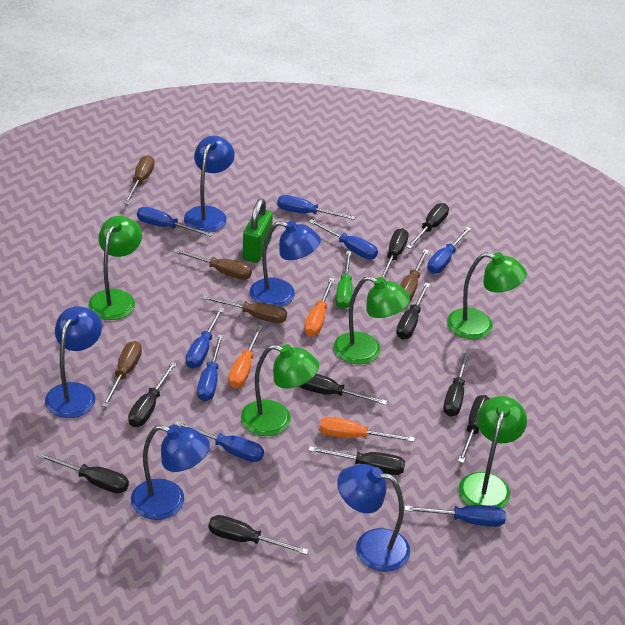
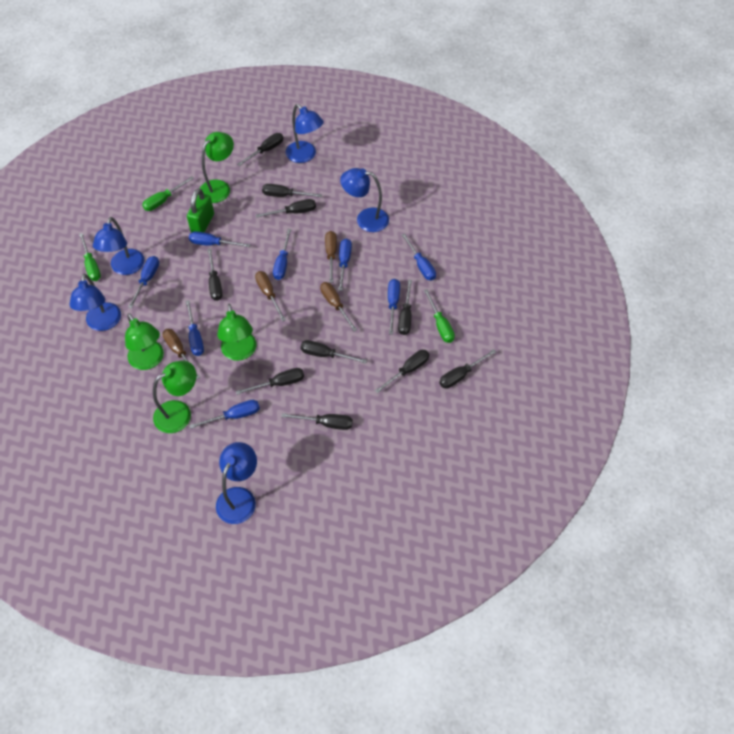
brown screwdriver: 5 -> 4
green lamp: 5 -> 4
green screwdriver: 1 -> 3
orange screwdriver: 3 -> 0

